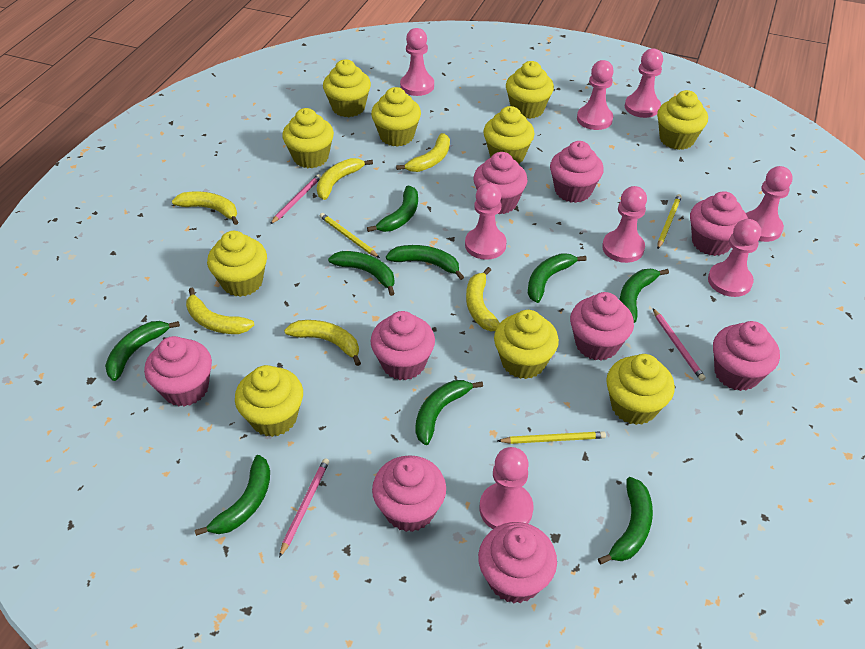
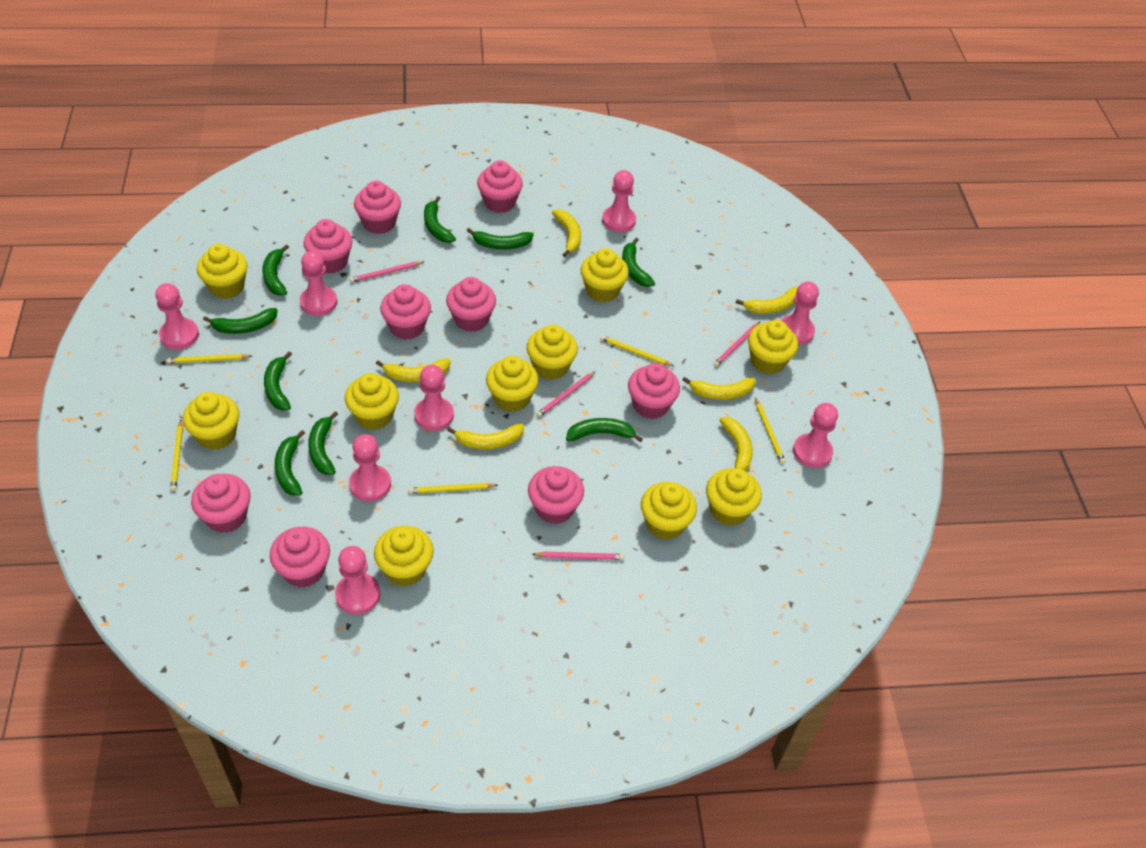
pink pencil: 3 -> 4
yellow pencil: 3 -> 5

